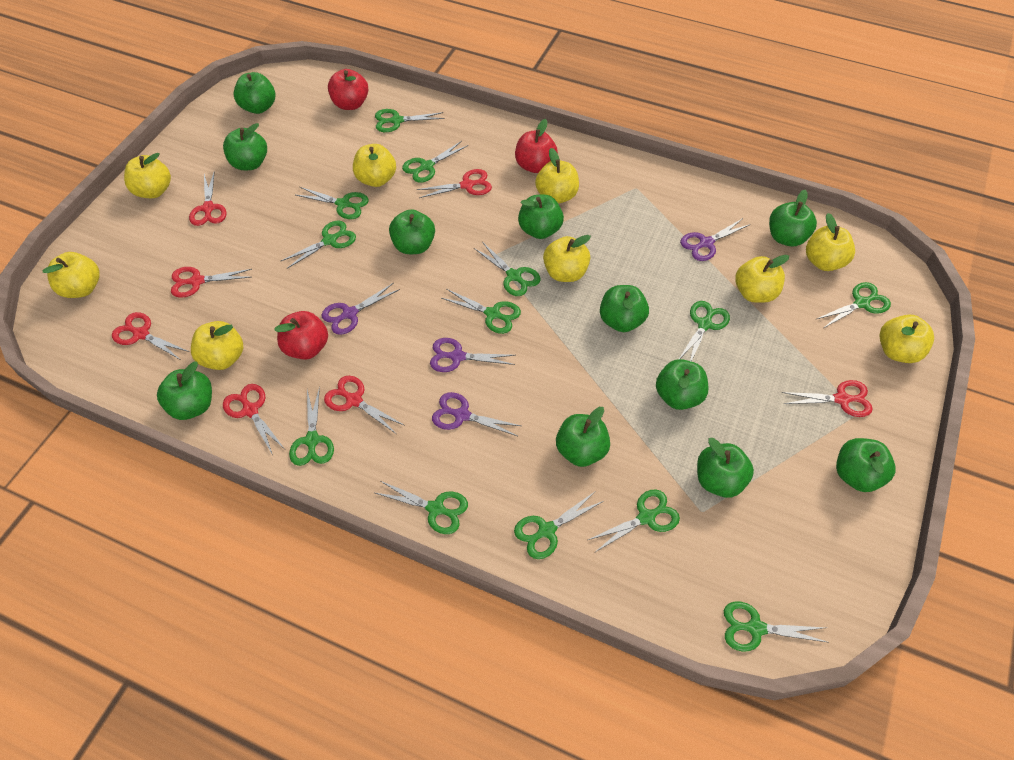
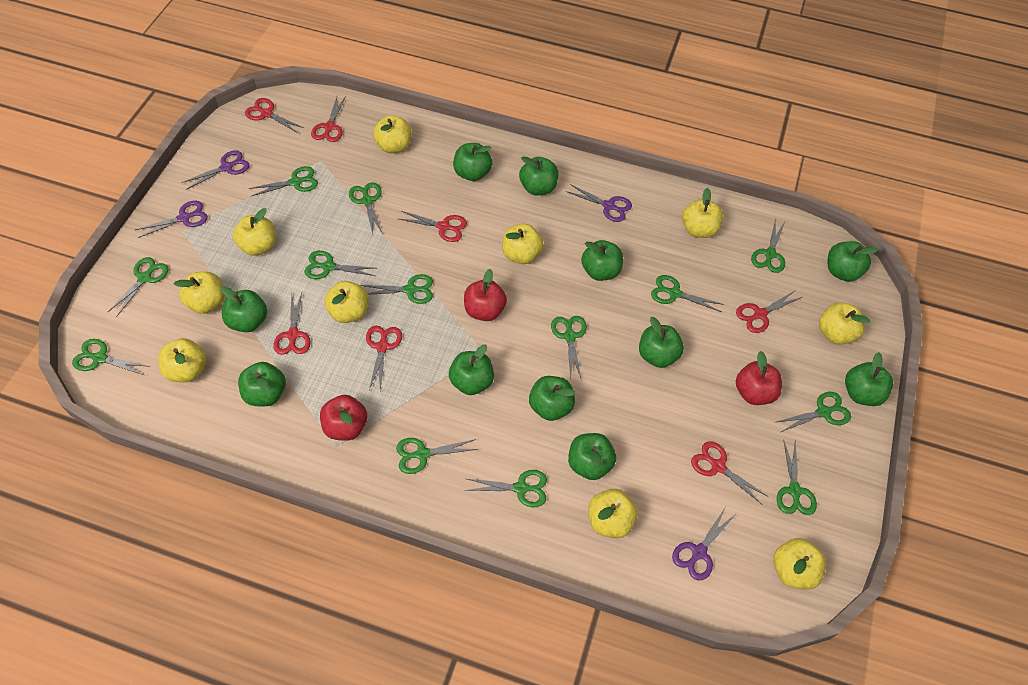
yellow apple: 9 -> 10

